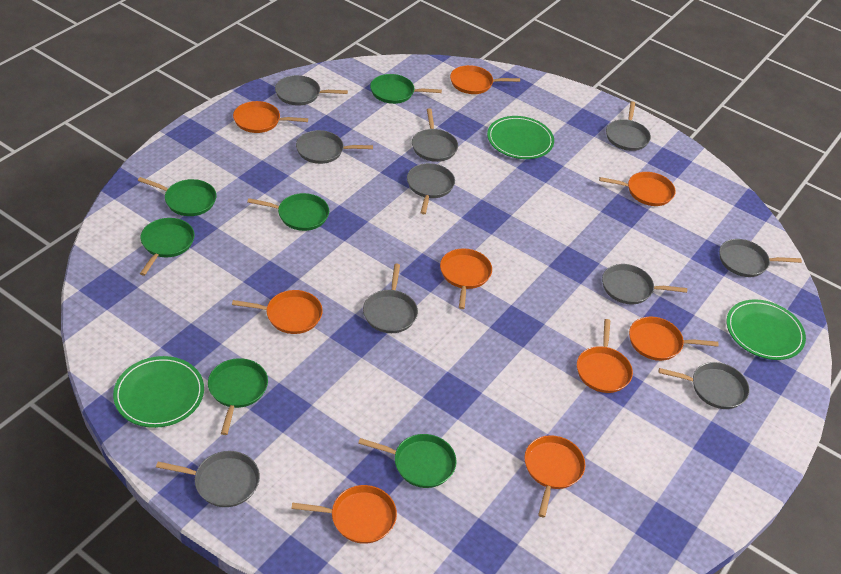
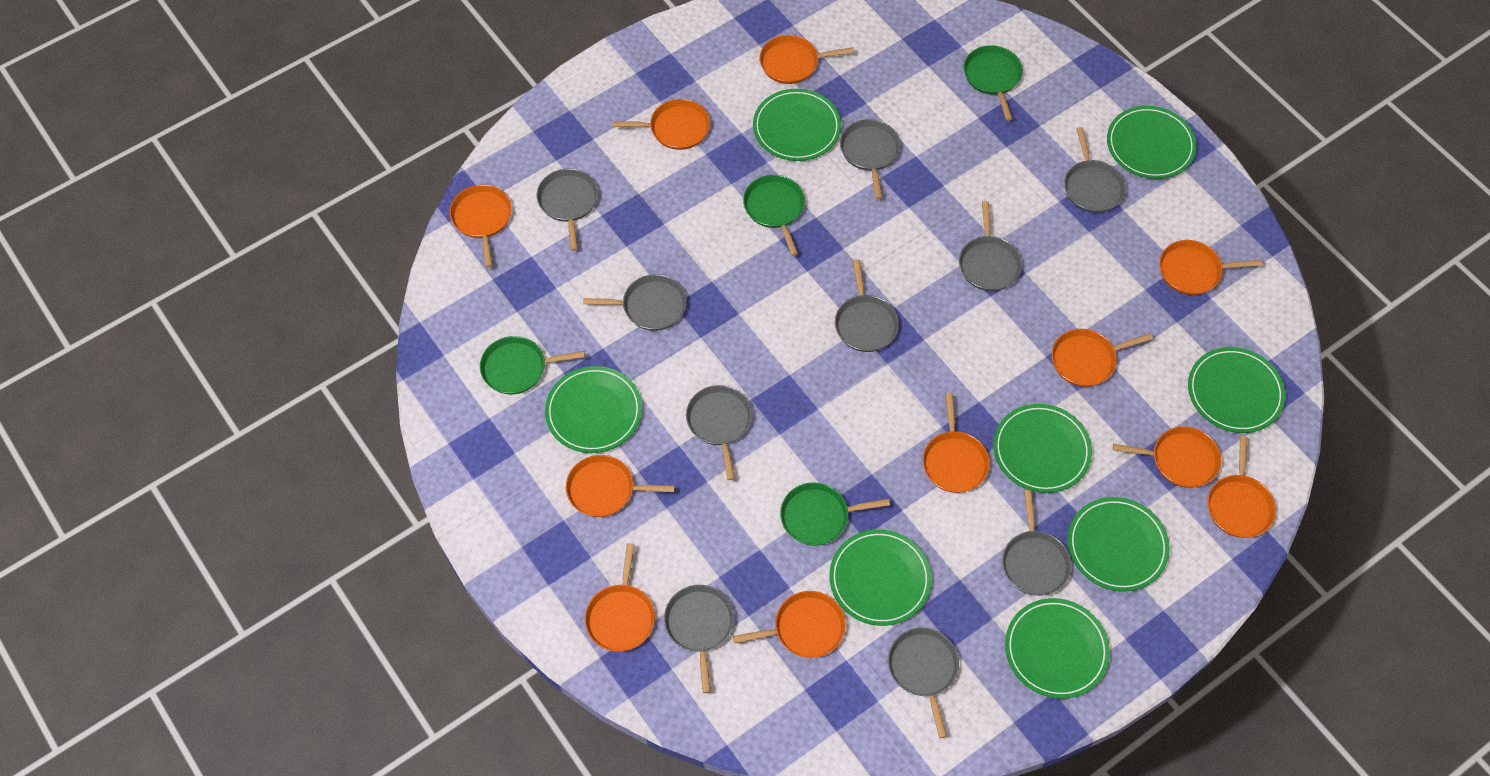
green pan: 6 -> 4
green plate: 3 -> 8
orange pan: 9 -> 11

